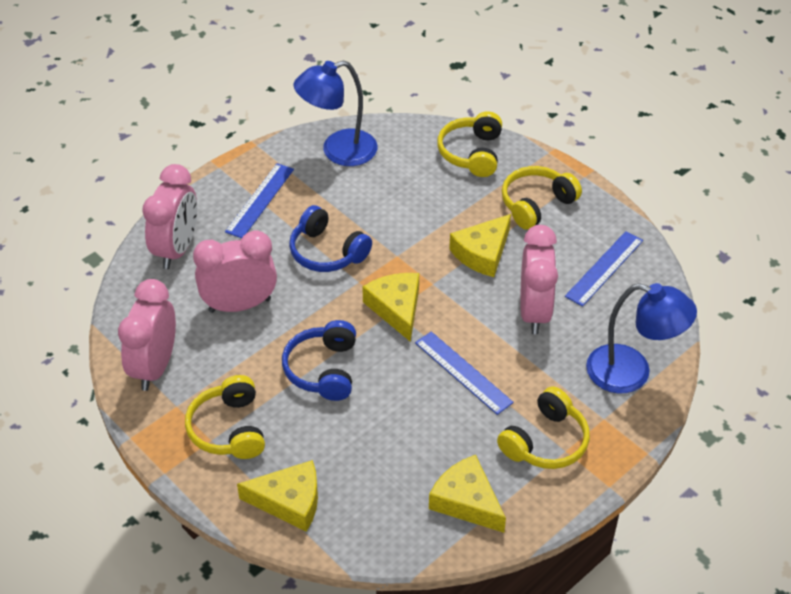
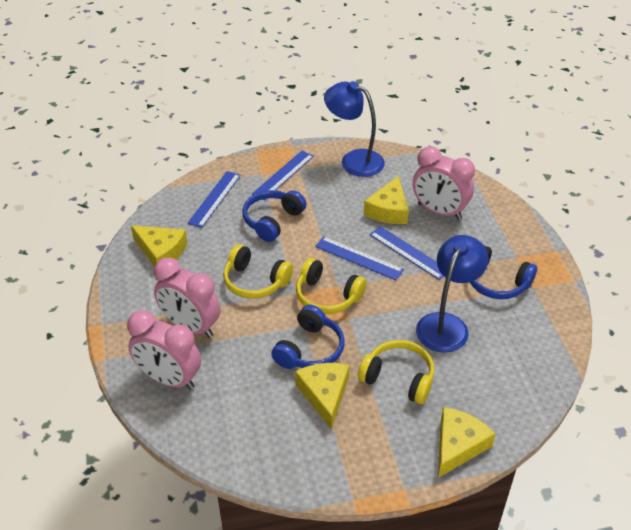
blue headphones: 2 -> 3
blue ruler: 3 -> 4
pink clock: 4 -> 3
yellow headphones: 4 -> 3

